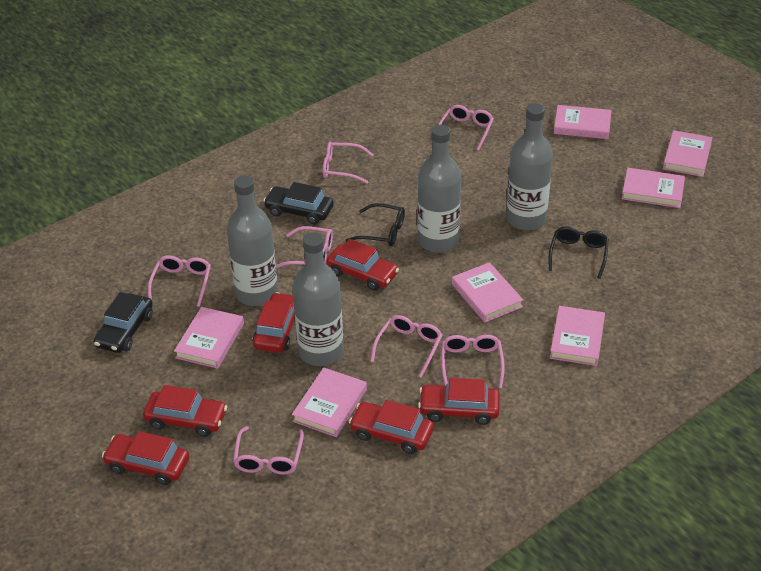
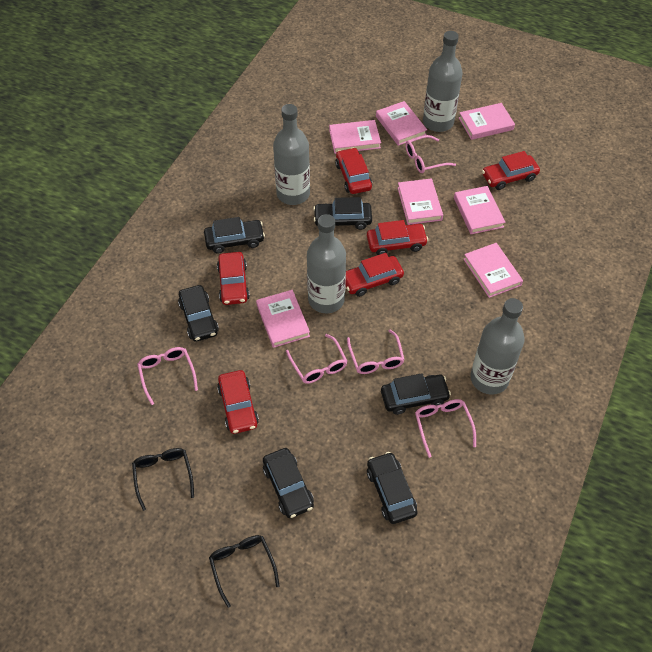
black car: 2 -> 6
pink glasses: 7 -> 5

